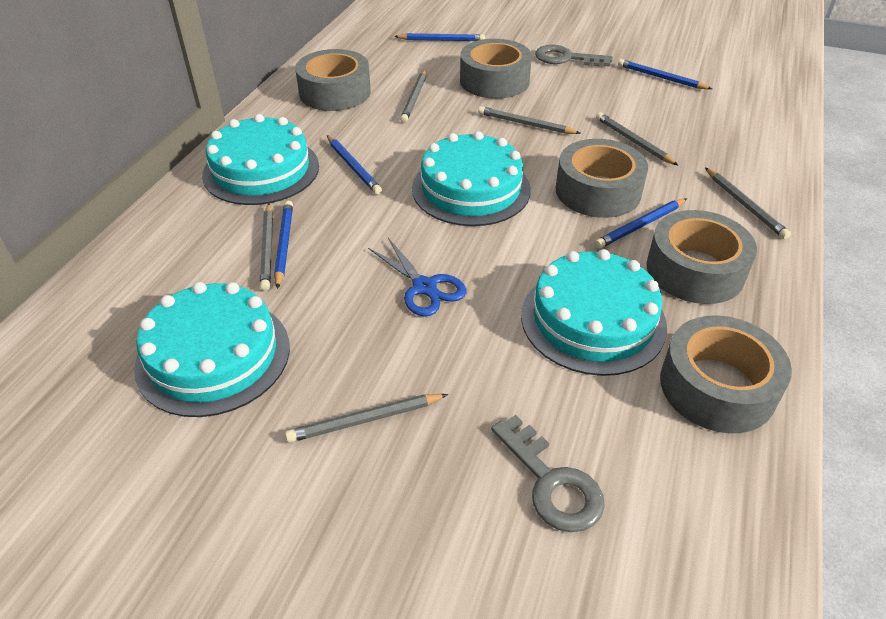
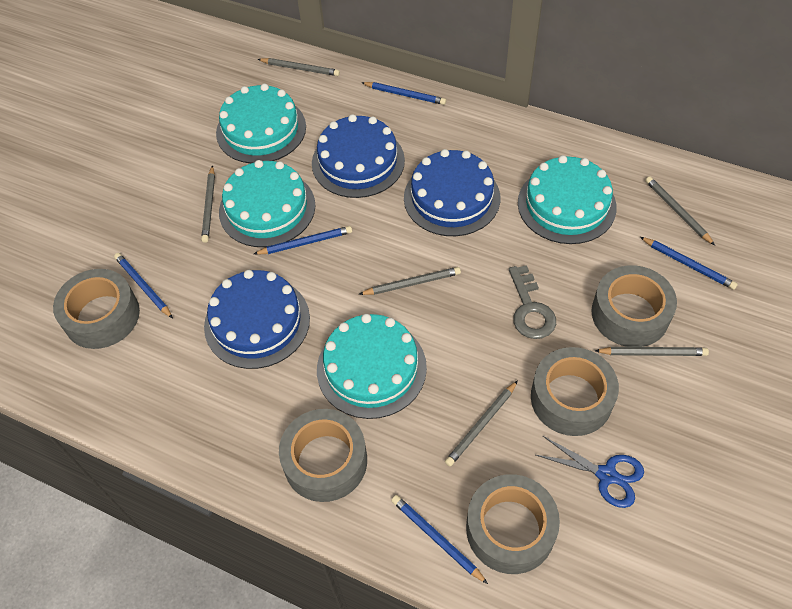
blue cake: 0 -> 3
grey key: 2 -> 1

